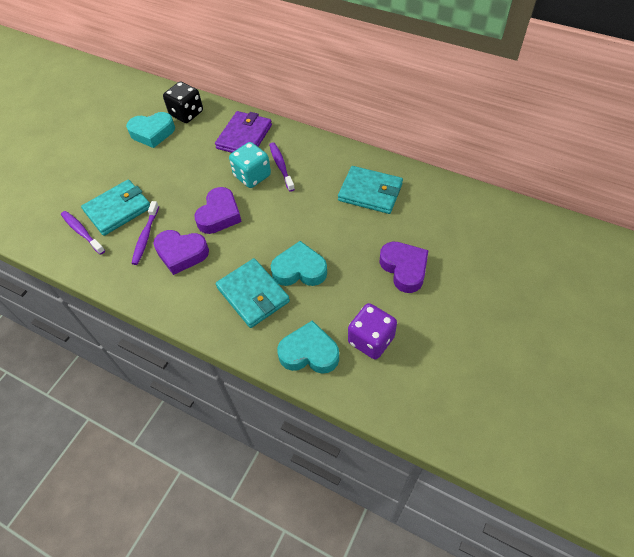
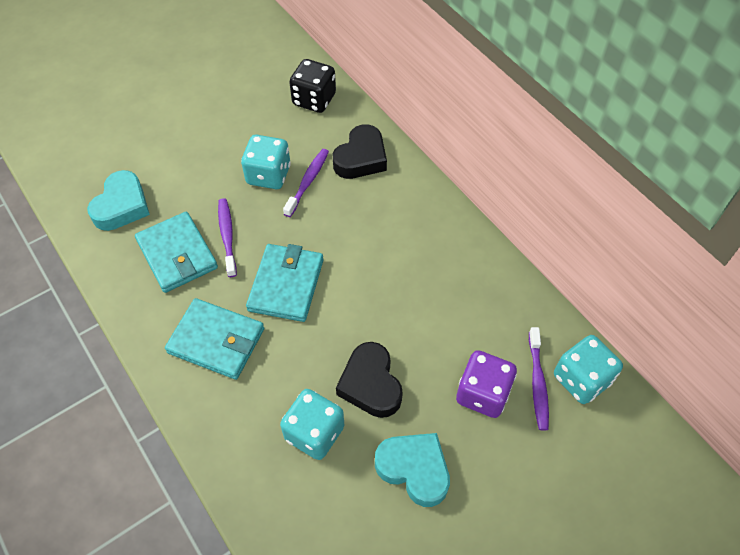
black heart: 0 -> 2
purple heart: 3 -> 0
purple wallet: 1 -> 0
turquoise dice: 1 -> 3
turquoise heart: 3 -> 2

